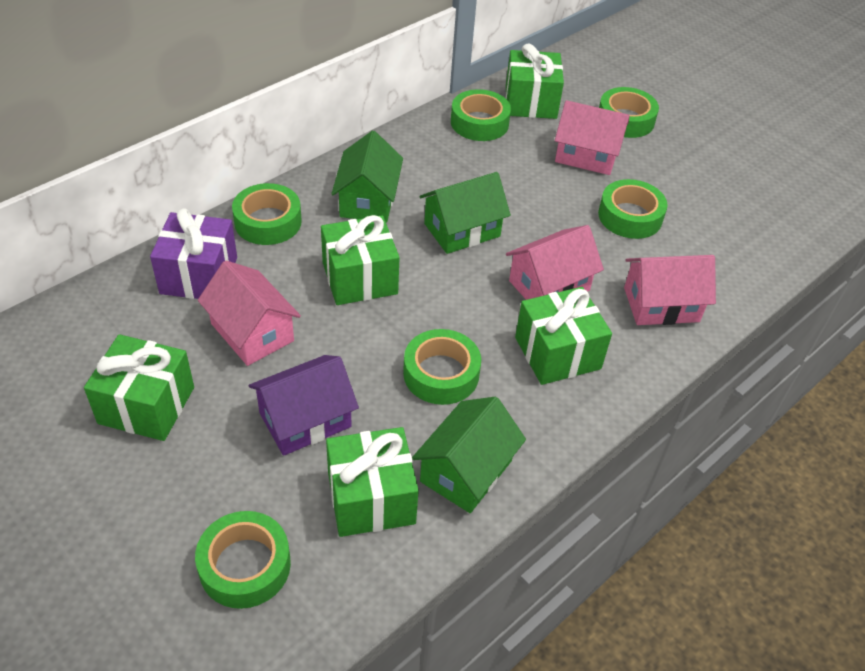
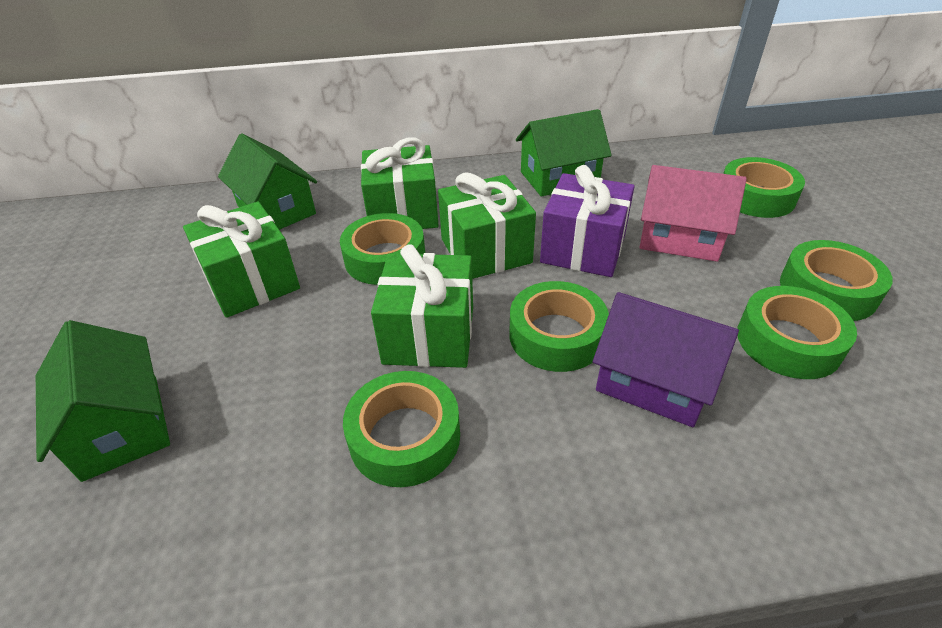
green gift: 5 -> 4
pink house: 4 -> 1

